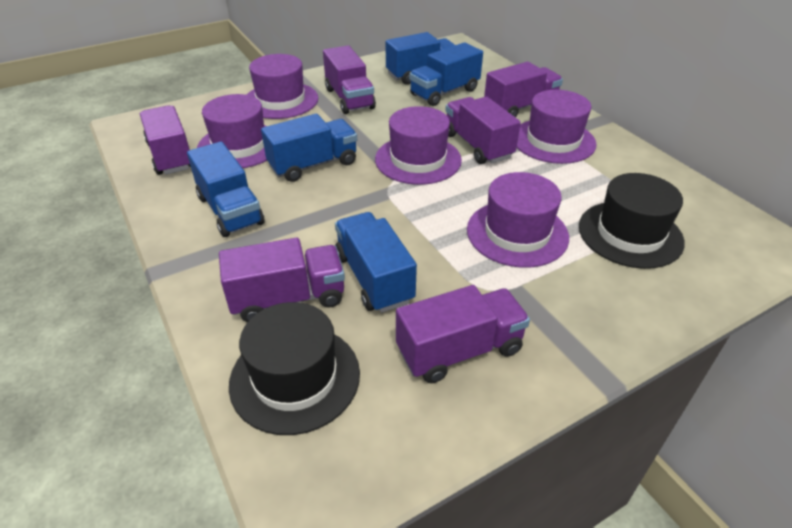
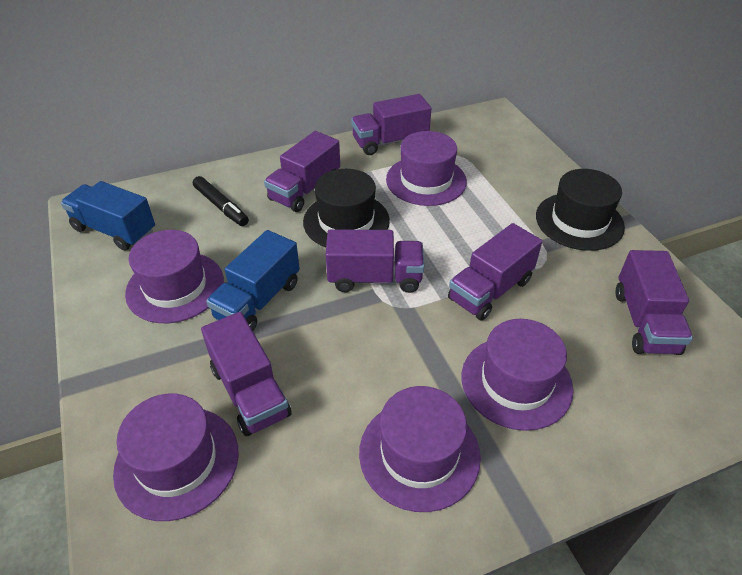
black marker: 0 -> 1
blue truck: 5 -> 2

